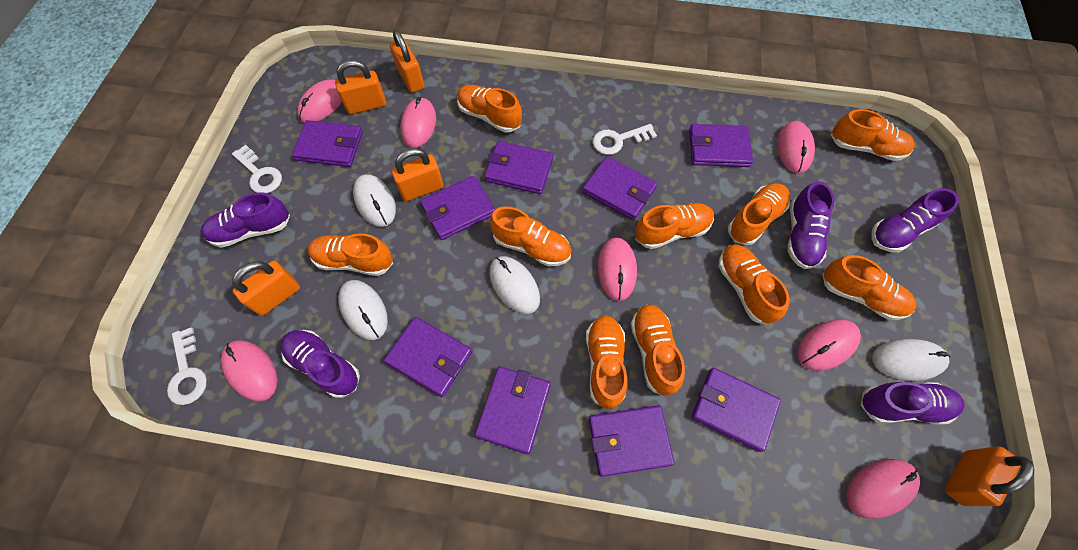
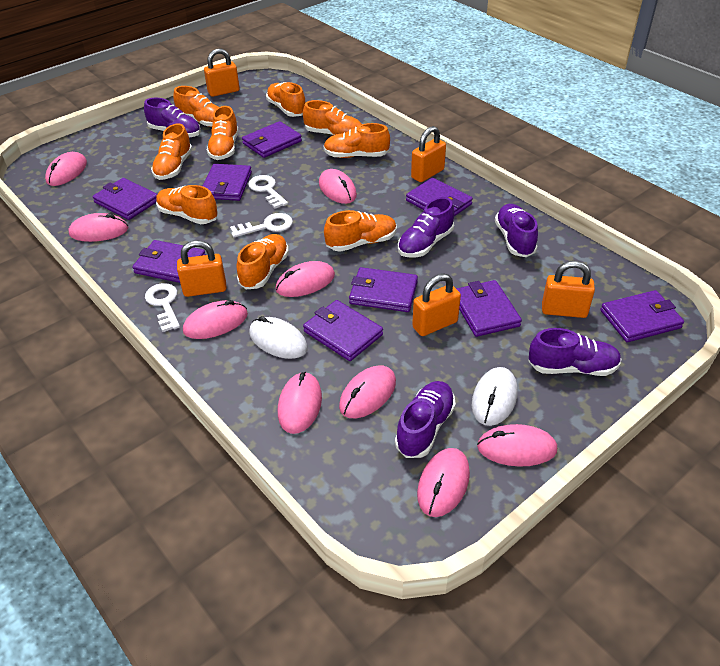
orange shoe: 10 -> 9
pink mouse: 7 -> 9
white mouse: 4 -> 2

